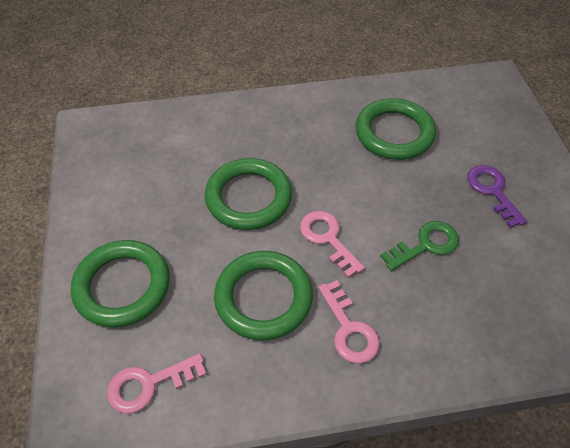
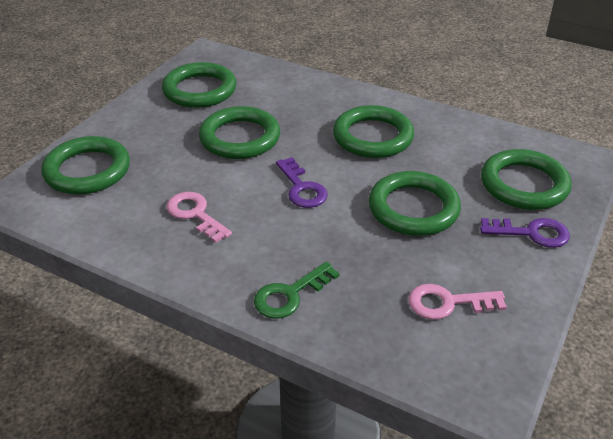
green ring: 4 -> 6
pink key: 3 -> 2
purple key: 1 -> 2

